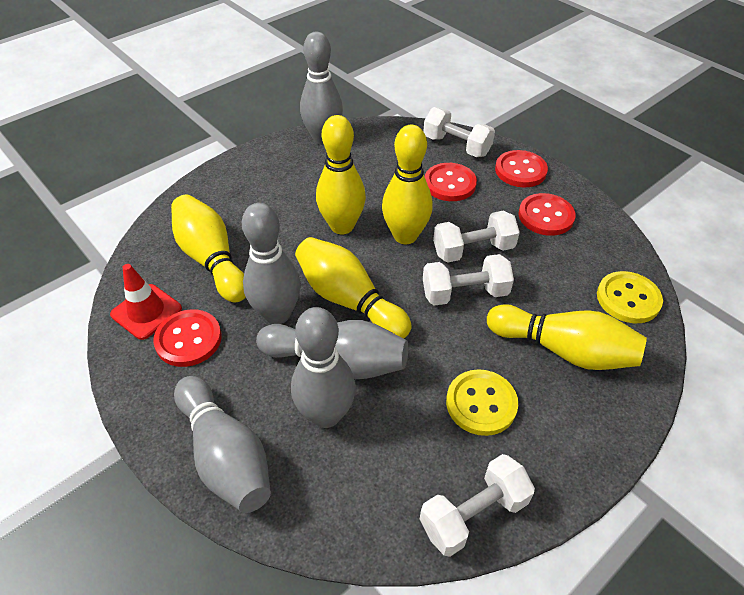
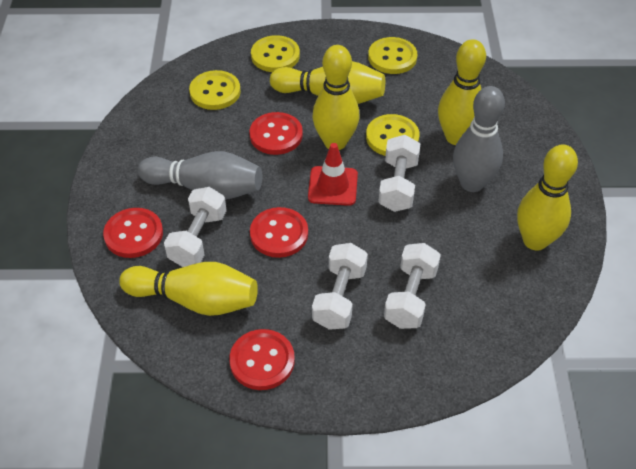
grey bowling pin: 5 -> 2
yellow button: 2 -> 4

